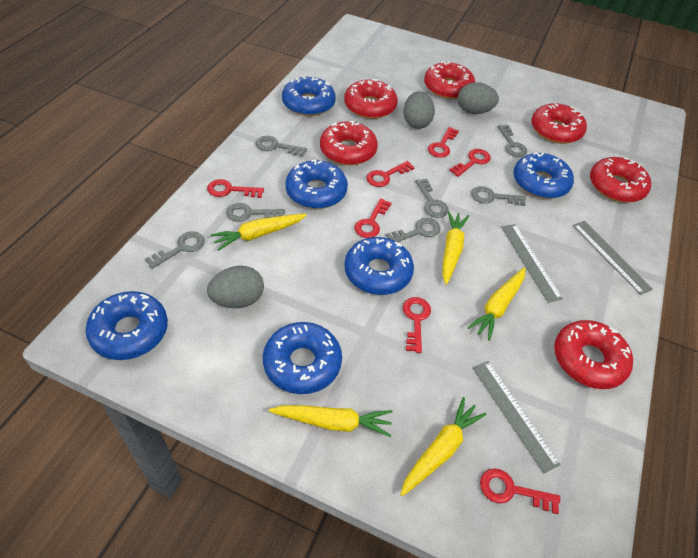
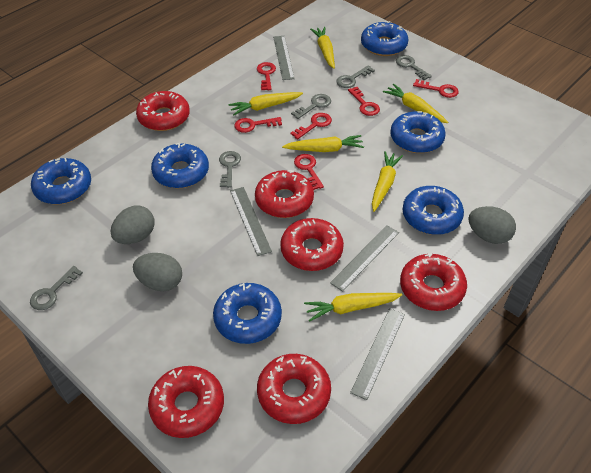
grey key: 7 -> 5
grey ruler: 3 -> 4
red key: 7 -> 6
yellow carrot: 5 -> 6

